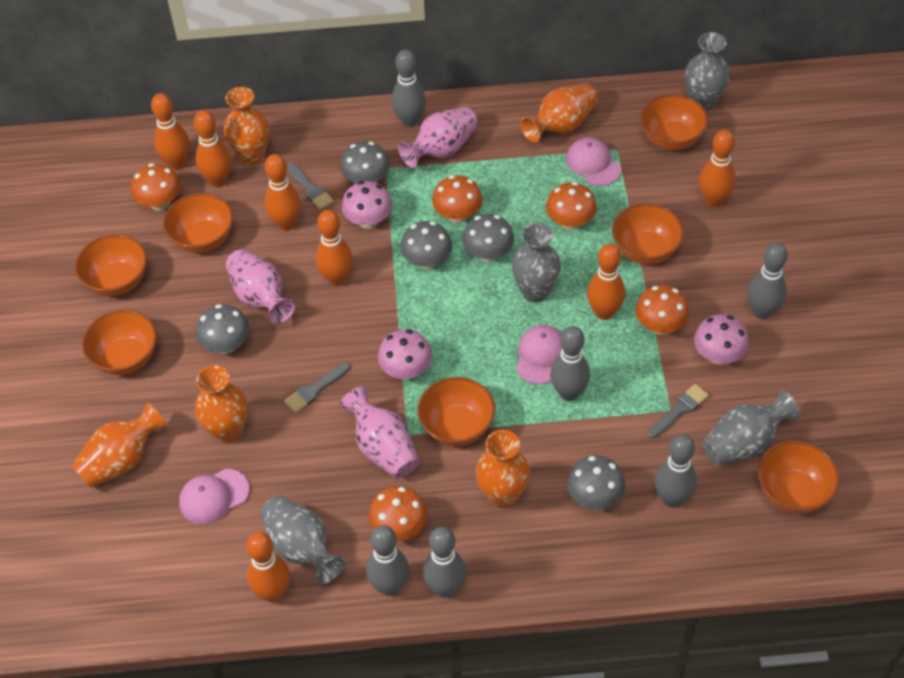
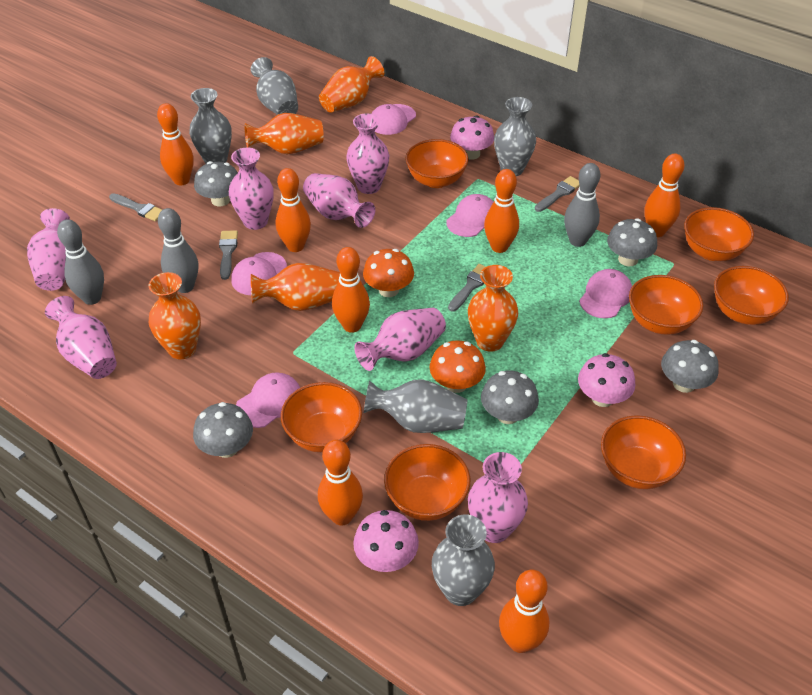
grey bowling pin: 6 -> 3
grey brush: 3 -> 4
grey vase: 4 -> 5
orange mushroom: 5 -> 2
pink cap: 3 -> 5
pink vase: 3 -> 7

